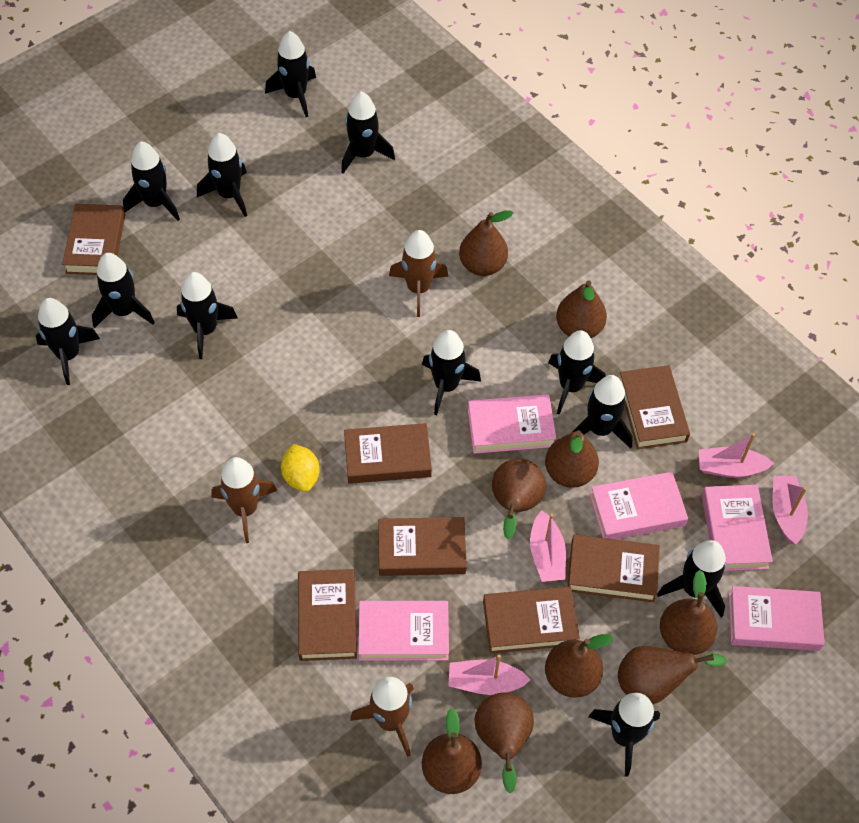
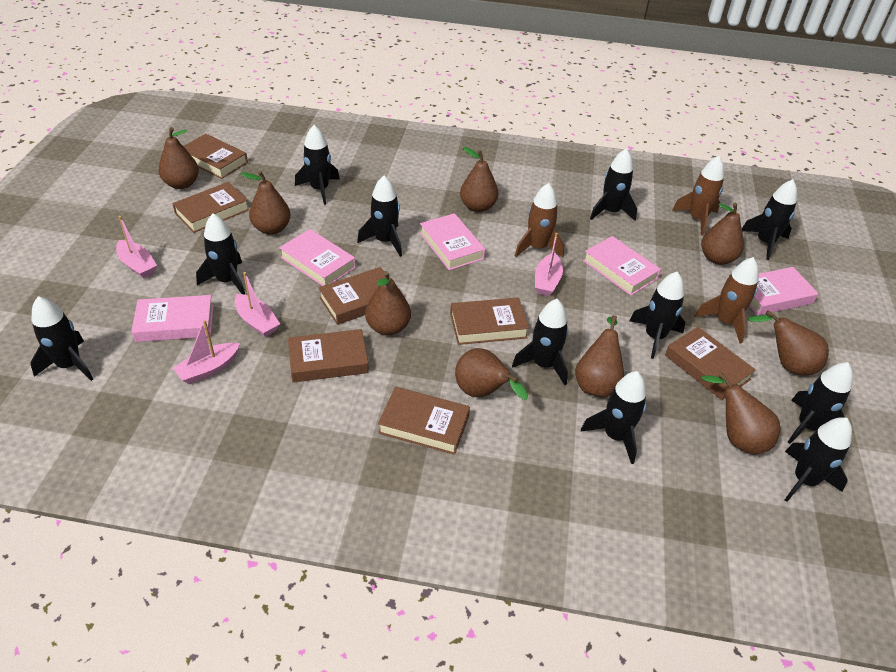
black rocket: 12 -> 11
yellow lemon: 1 -> 0

